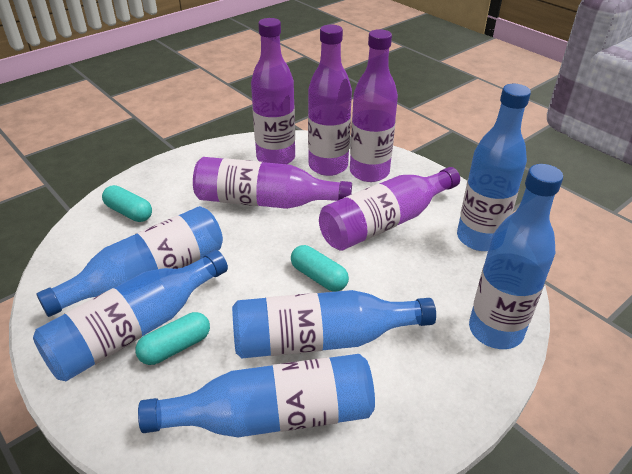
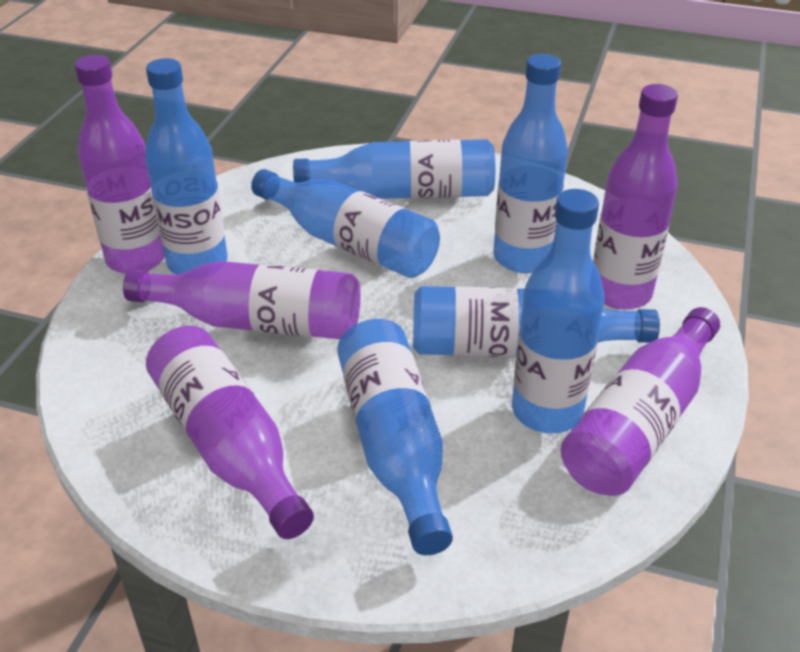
blue bottle: 6 -> 7
turquoise capsule: 3 -> 0

